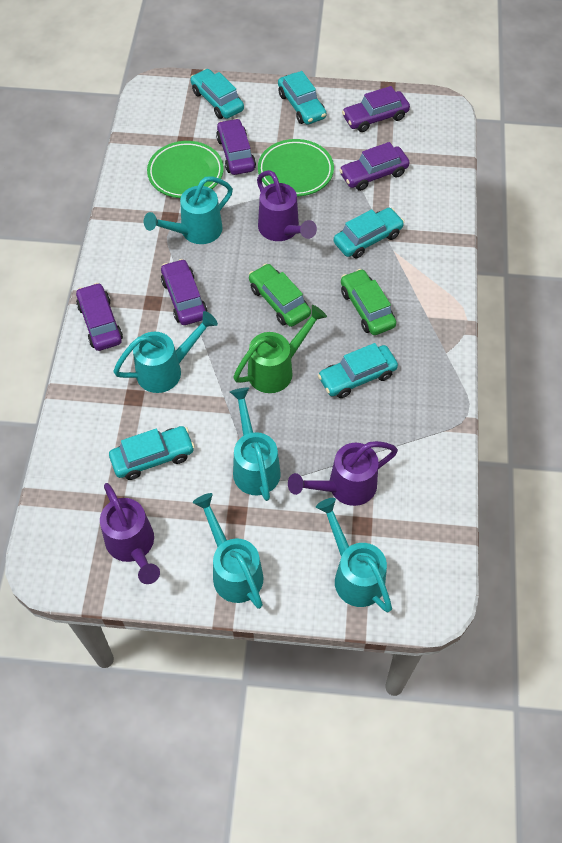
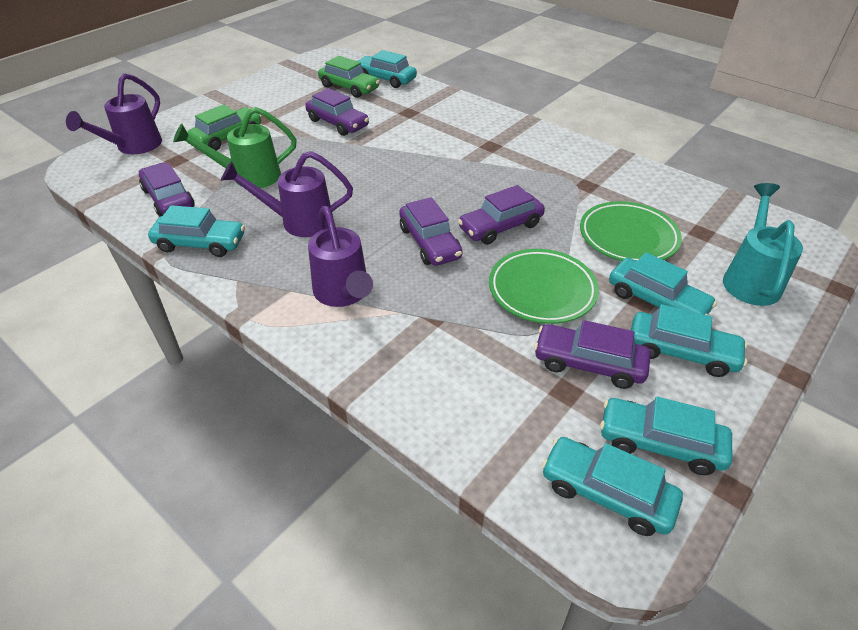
turquoise car: 5 -> 6
turquoise watering can: 5 -> 1

